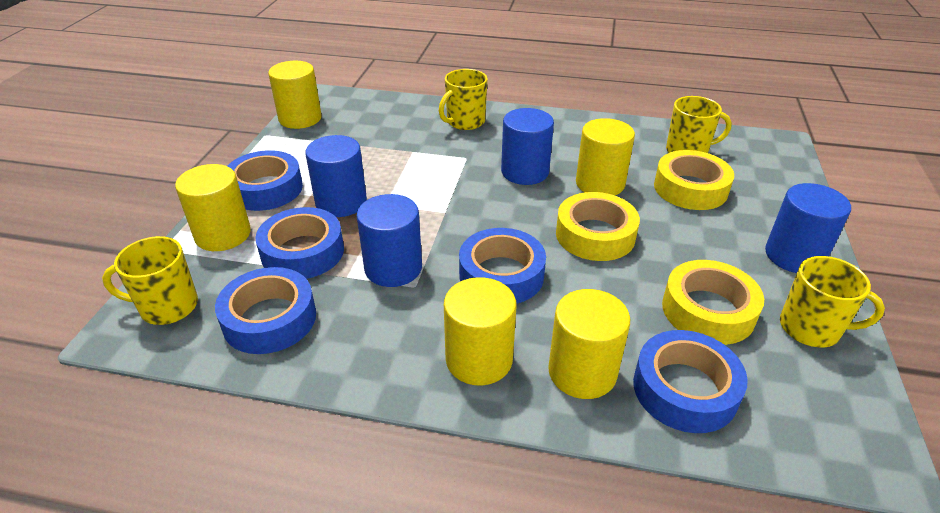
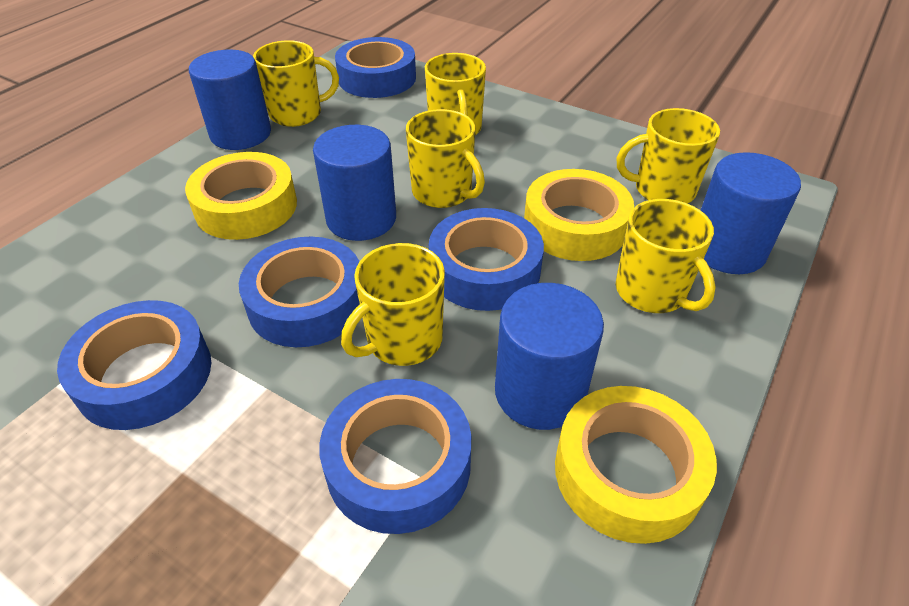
yellow cylinder: 5 -> 0
yellow mug: 4 -> 6

